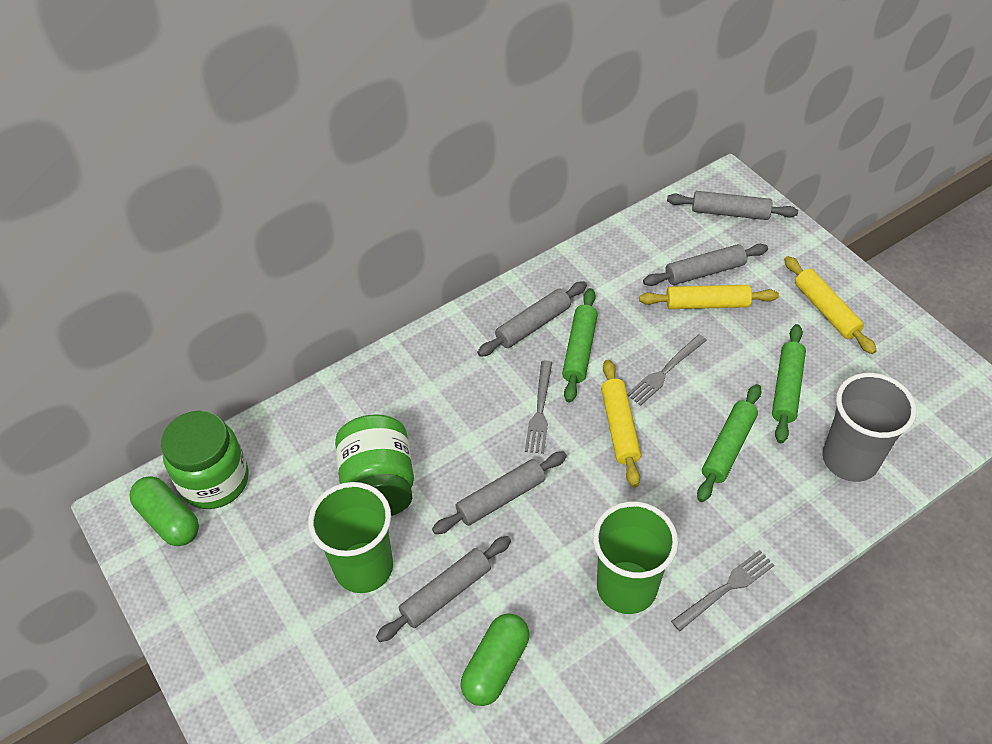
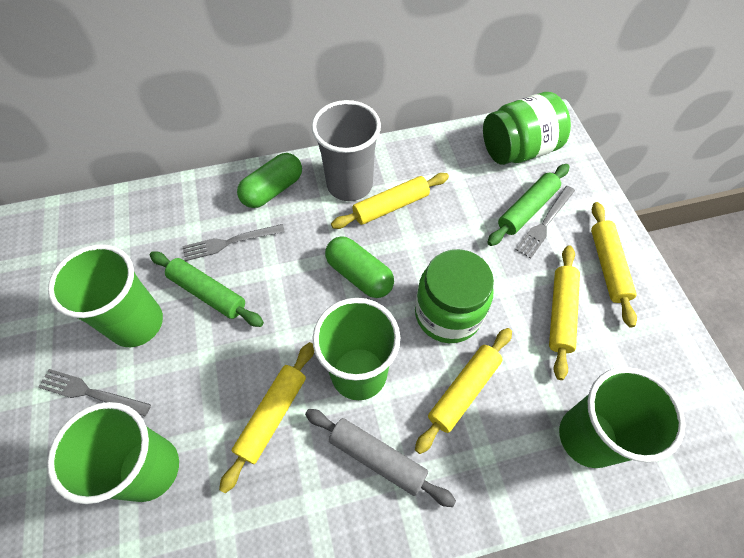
green cup: 2 -> 4
green rolling pin: 3 -> 2
grey rolling pin: 5 -> 1
yellow rolling pin: 3 -> 5

